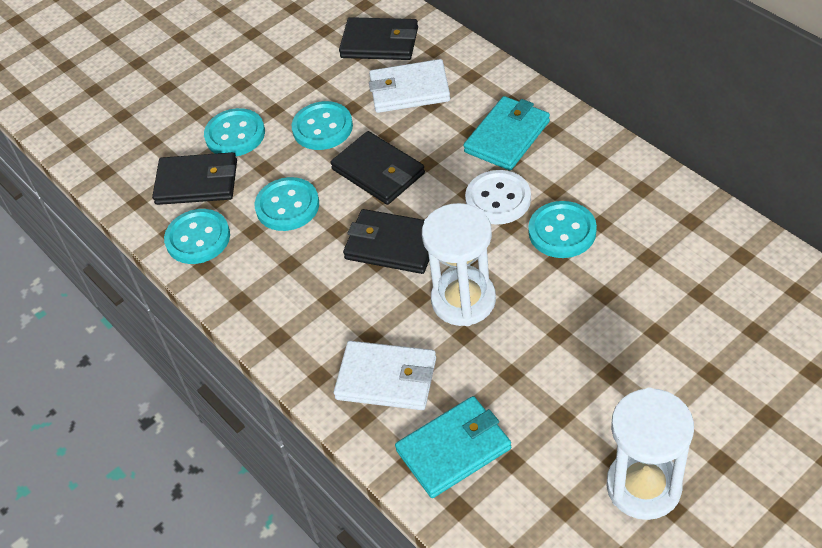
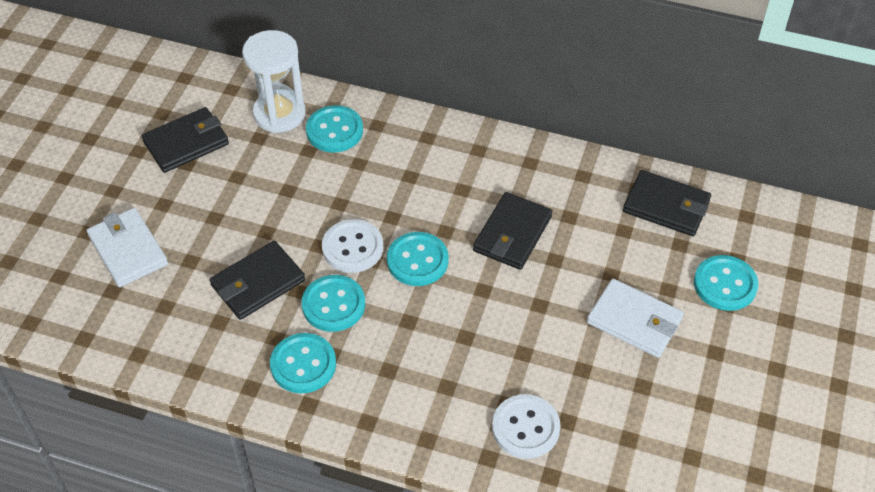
turquoise wallet: 2 -> 0
white button: 1 -> 2
white hourglass: 2 -> 1

